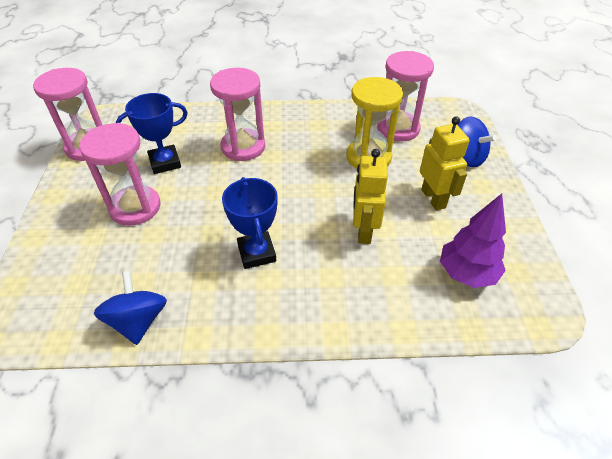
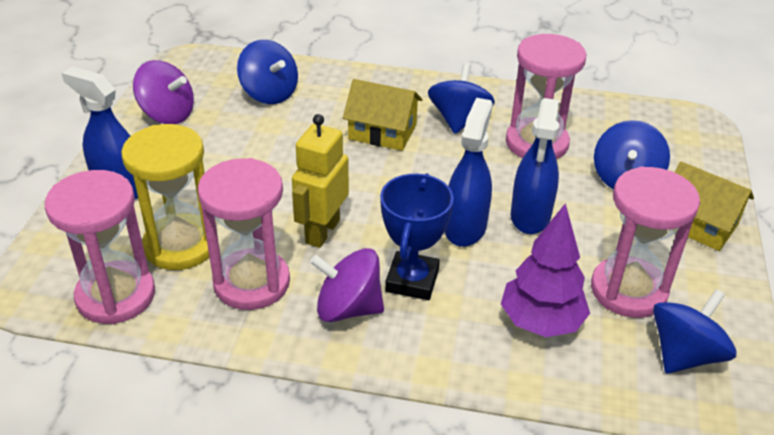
blue spinning top: 2 -> 4
blue spray bottle: 0 -> 3
blue trophy: 2 -> 1
purple spinning top: 0 -> 2
yellow house: 0 -> 2
yellow robot: 2 -> 1

